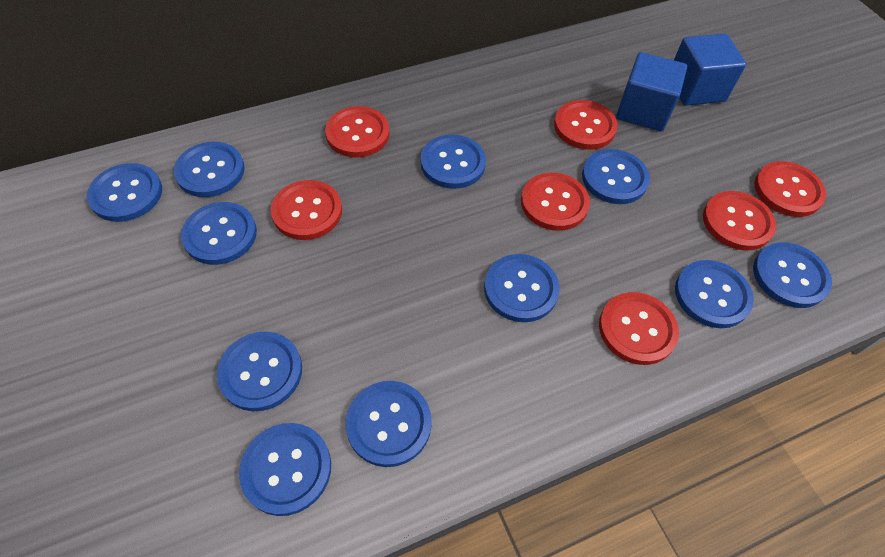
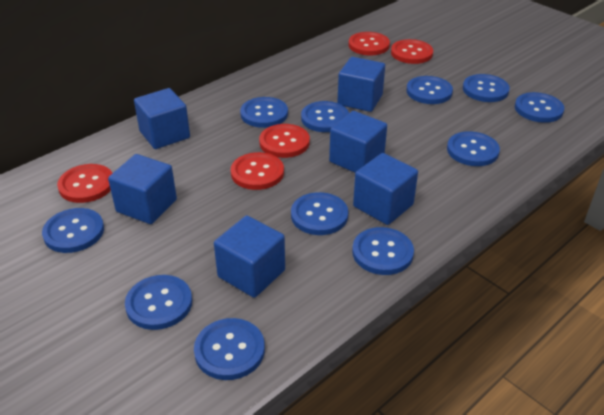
blue cube: 2 -> 6
red button: 7 -> 5

